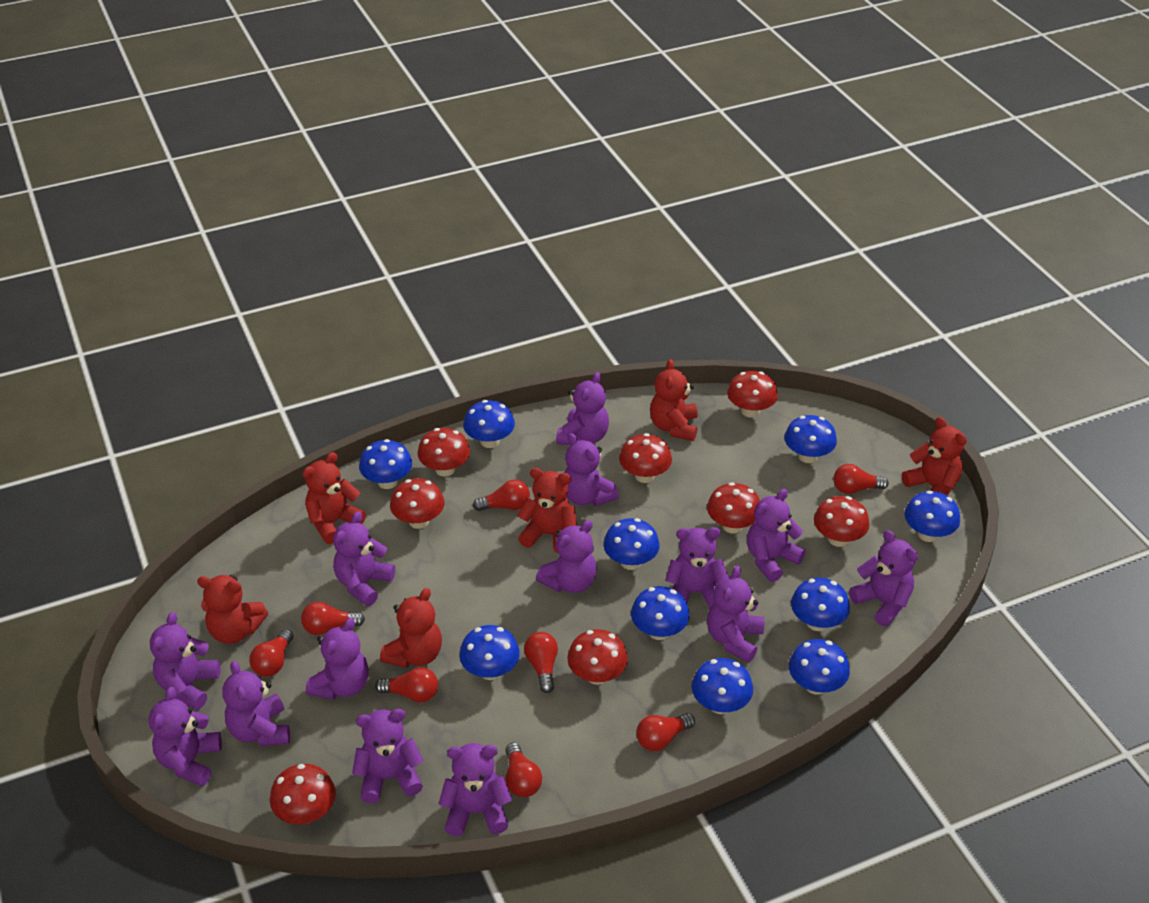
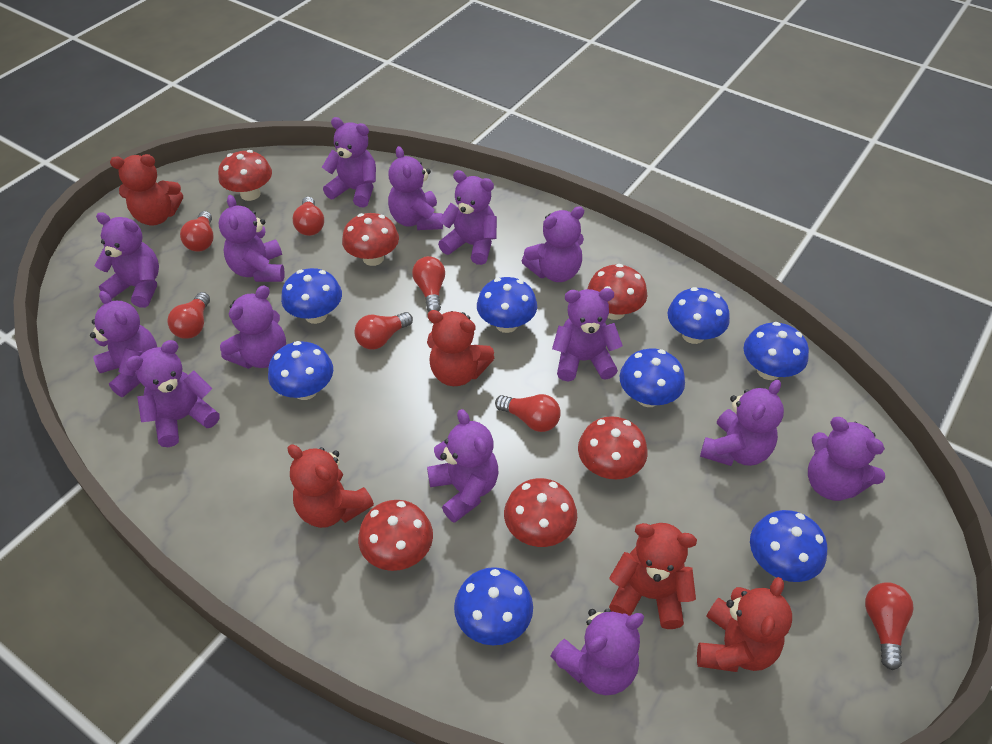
blue mushroom: 10 -> 8
red light bulb: 8 -> 7
red mushroom: 8 -> 6
red teddy bear: 6 -> 5

